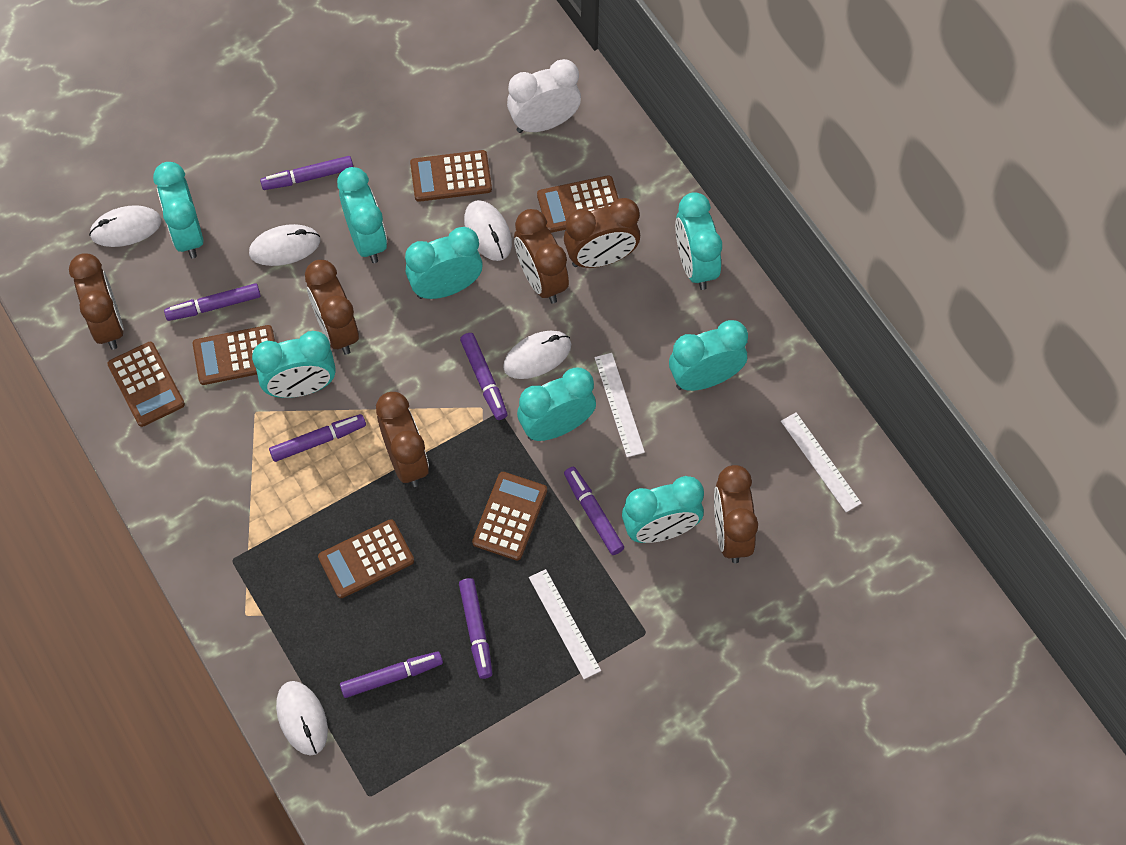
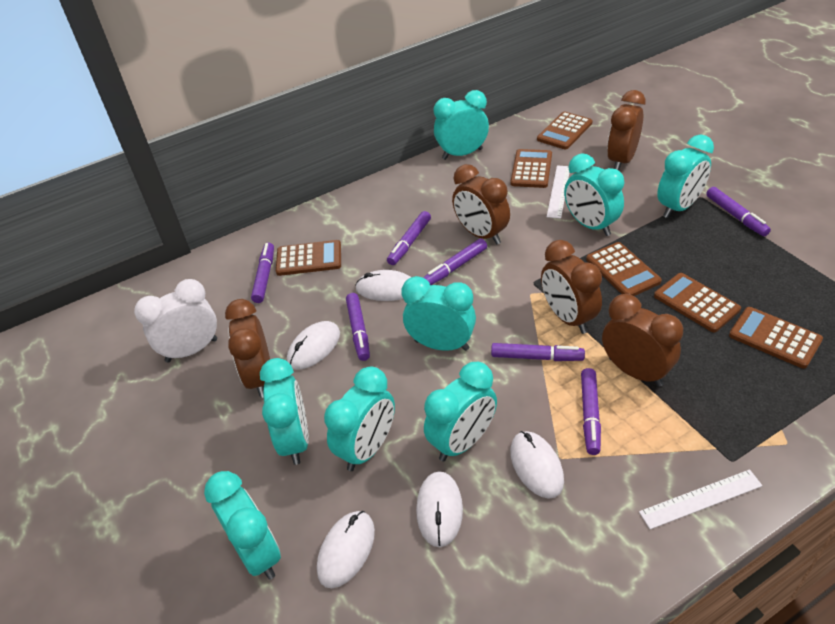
brown clock: 6 -> 5
white ruler: 3 -> 2

